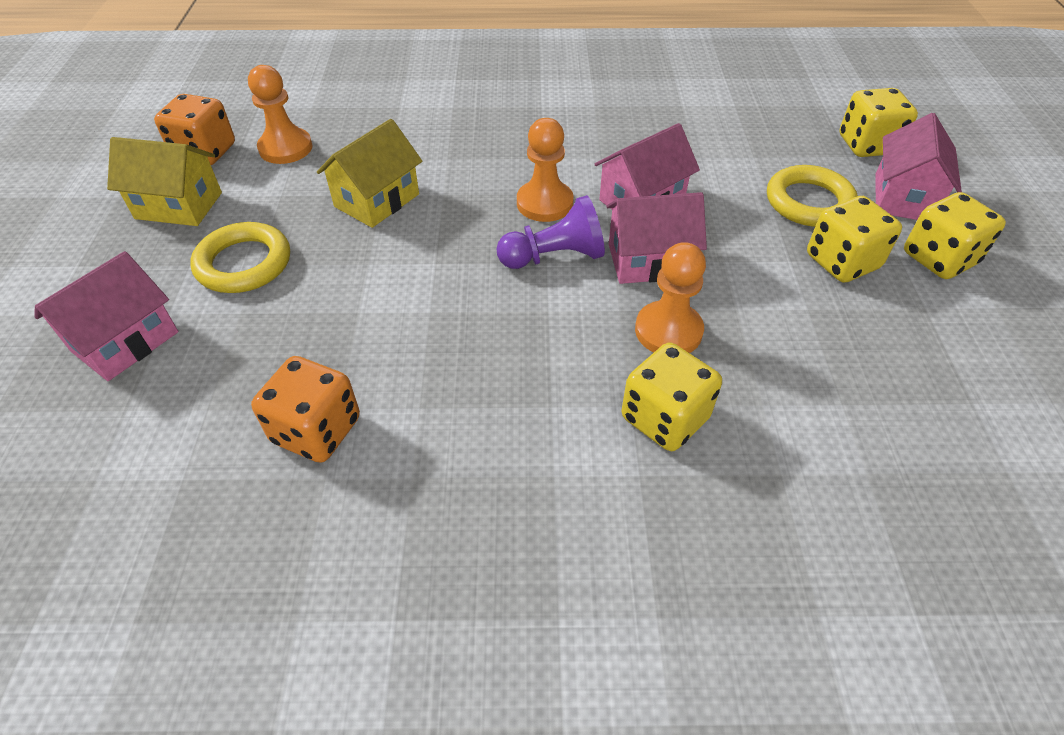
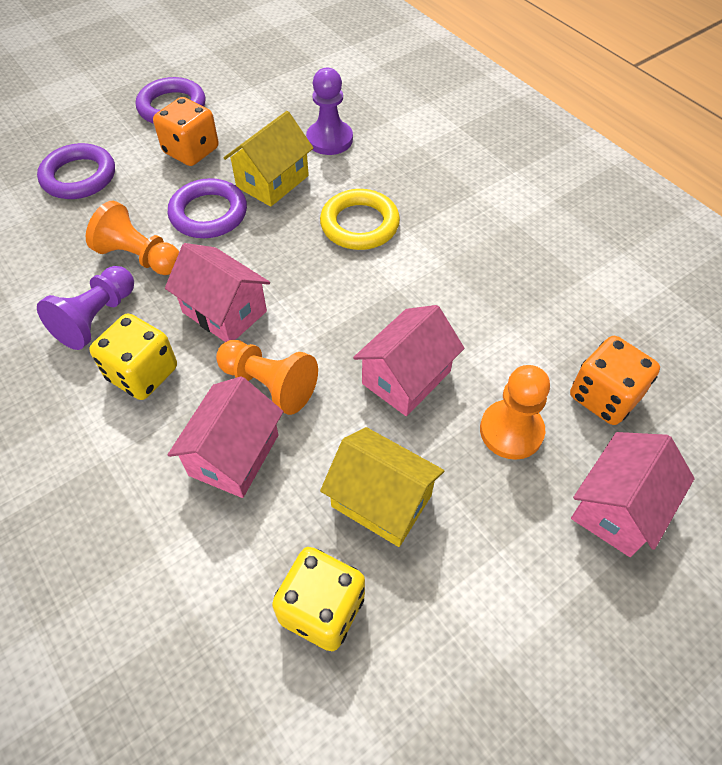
purple pawn: 1 -> 2
purple ring: 0 -> 3
yellow dice: 4 -> 2
yellow ring: 2 -> 1

